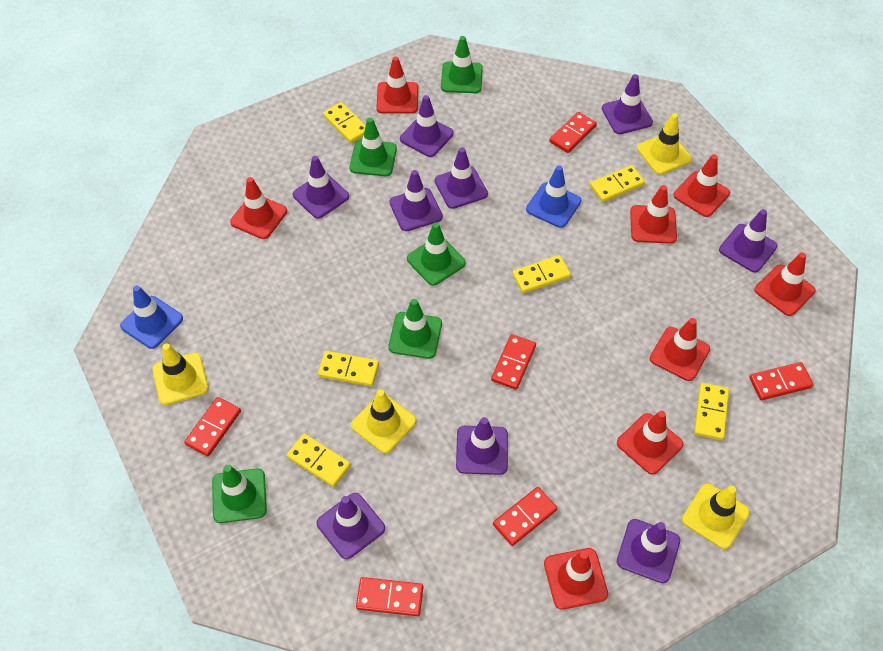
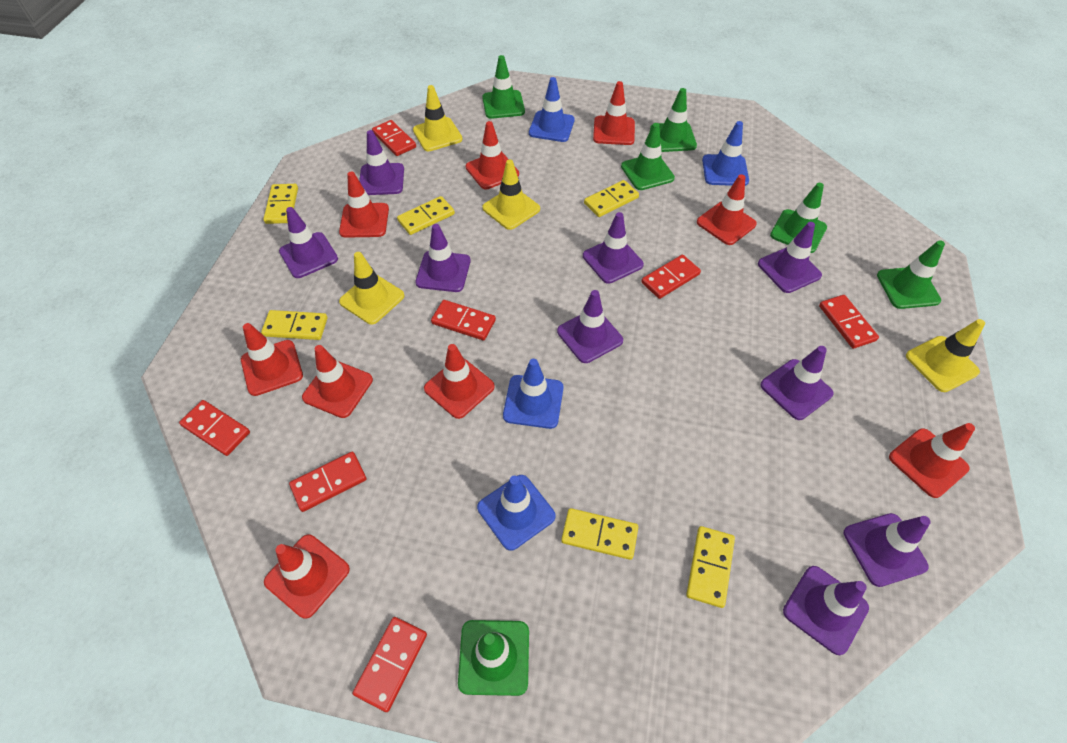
blue traffic cone: 2 -> 4
green traffic cone: 5 -> 6
red domino: 6 -> 7
red traffic cone: 8 -> 9

